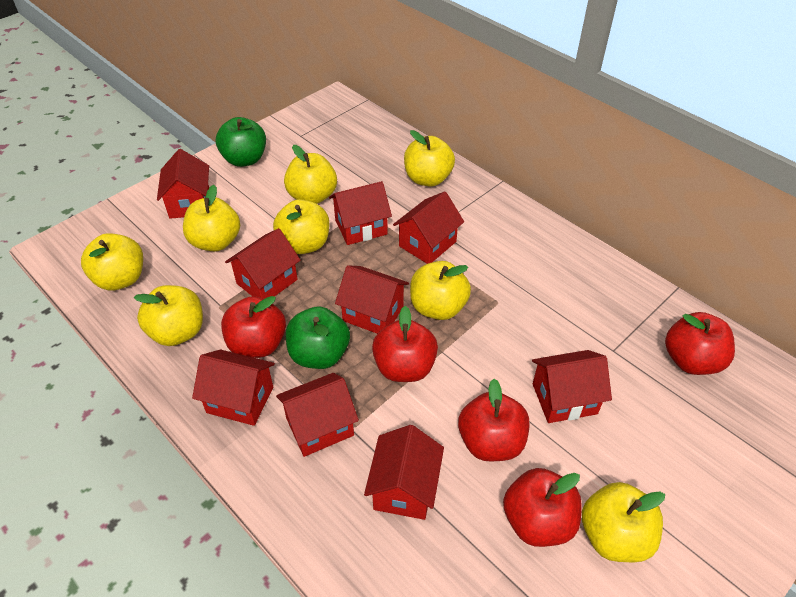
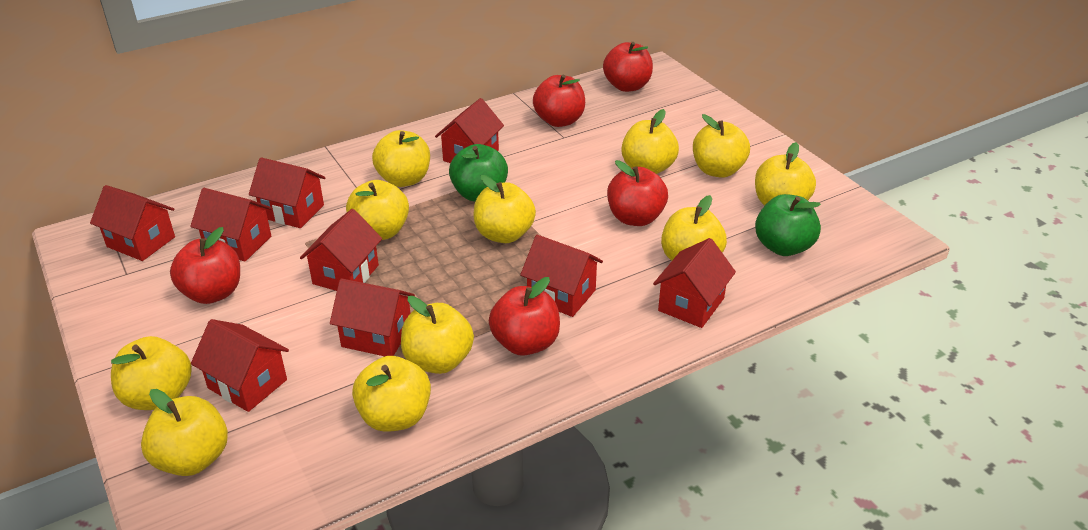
yellow apple: 8 -> 11

